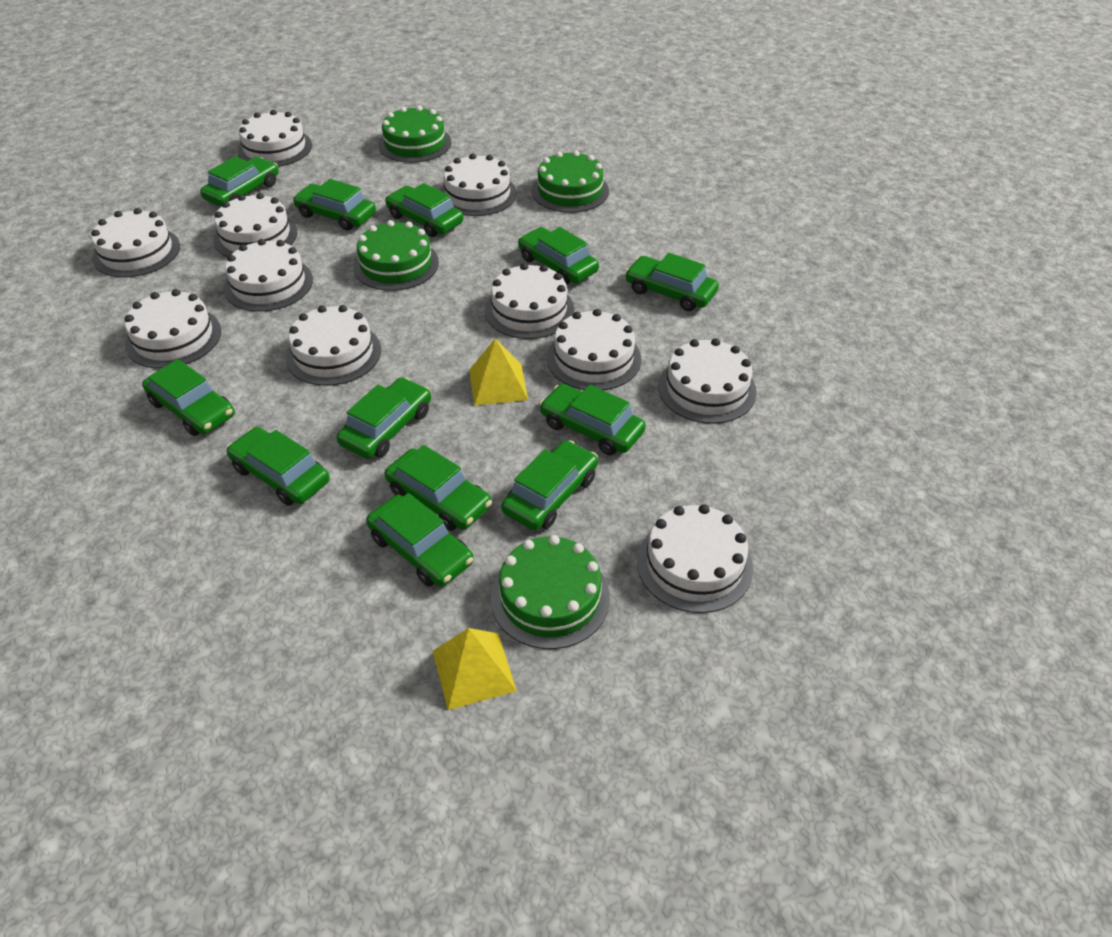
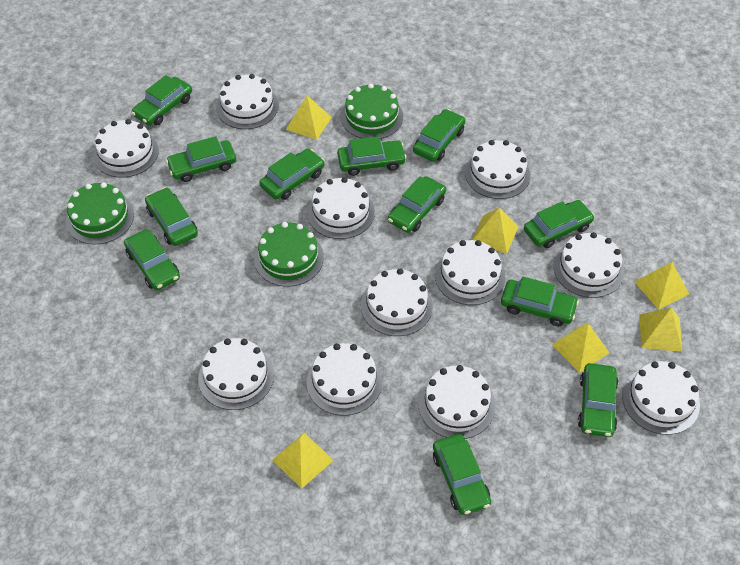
green cake: 4 -> 3
yellow pyramid: 2 -> 6

